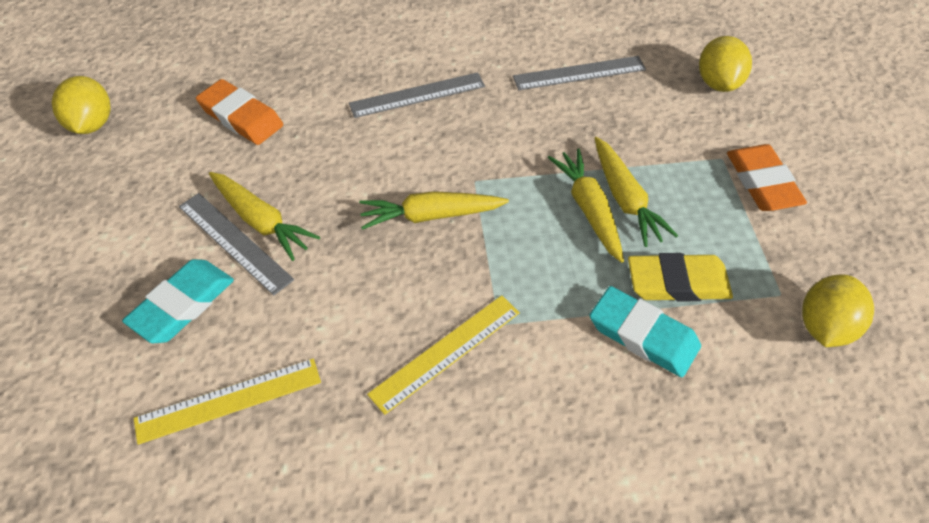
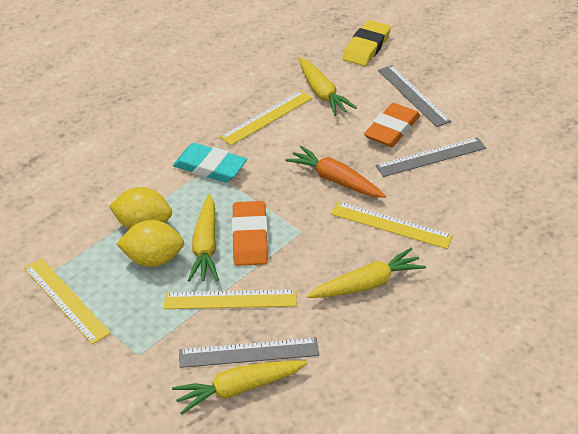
orange carrot: 0 -> 1
turquoise eraser: 2 -> 1
yellow lemon: 3 -> 2
yellow ruler: 2 -> 4

